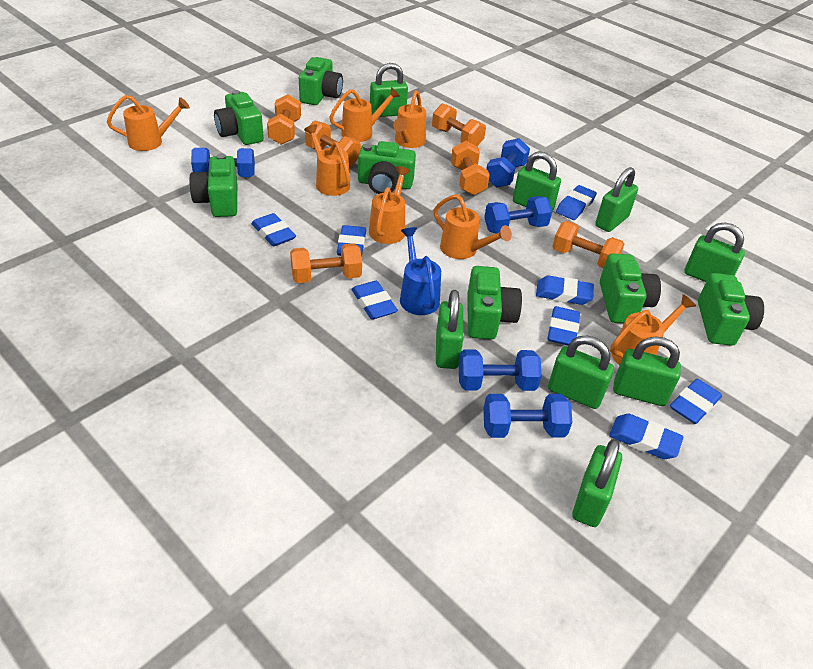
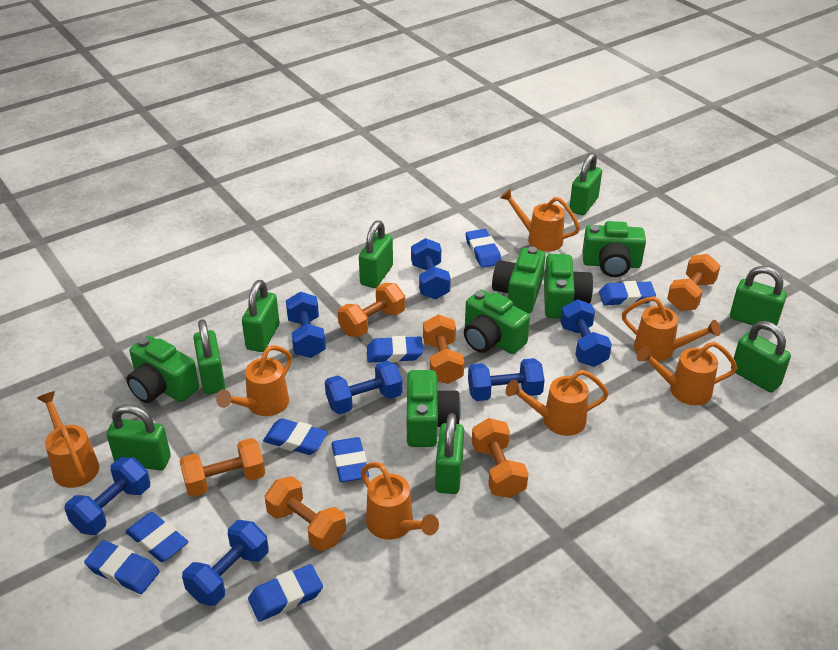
blue dumbbell: 5 -> 7
blue watering can: 1 -> 0
green camera: 7 -> 6

